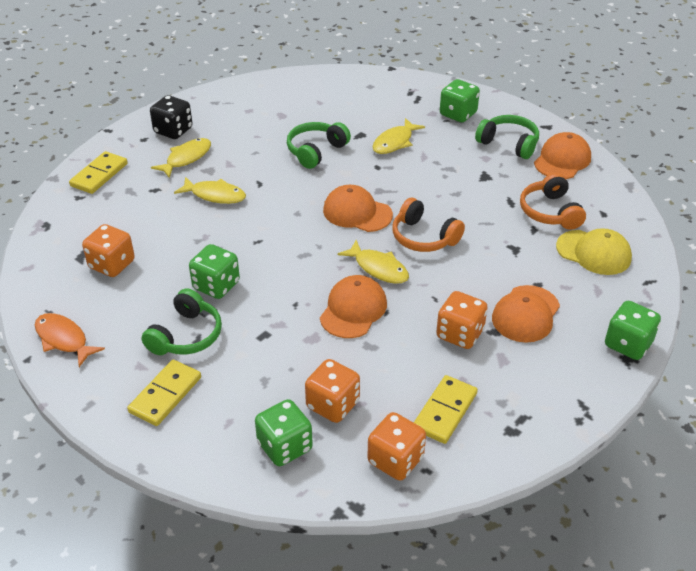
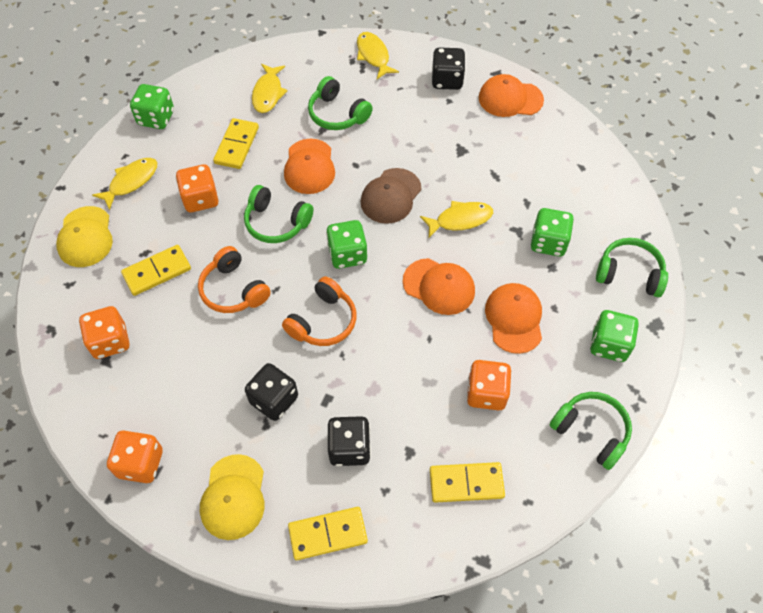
black dice: 1 -> 3
brown cap: 0 -> 1
green headphones: 3 -> 4
orange fish: 1 -> 0
yellow cap: 1 -> 2
yellow domino: 3 -> 4

